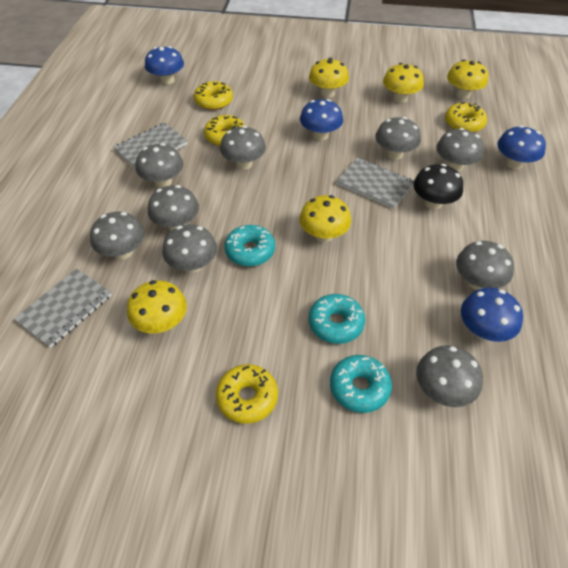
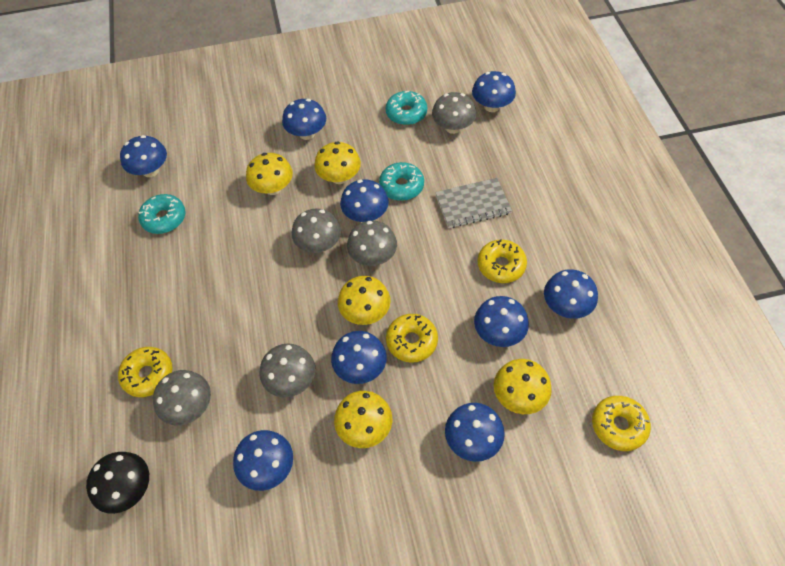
blue mushroom: 4 -> 9
grey mushroom: 9 -> 5
grey notebook: 3 -> 1

